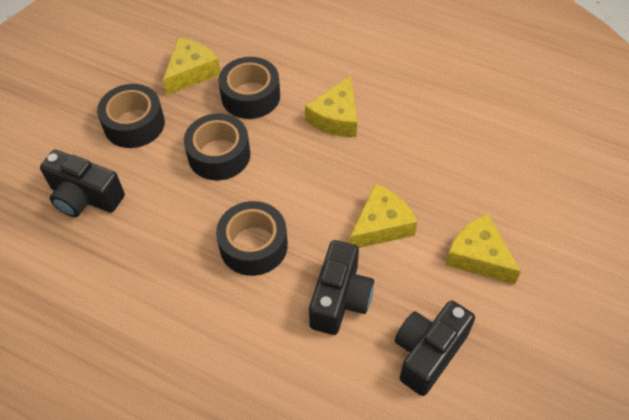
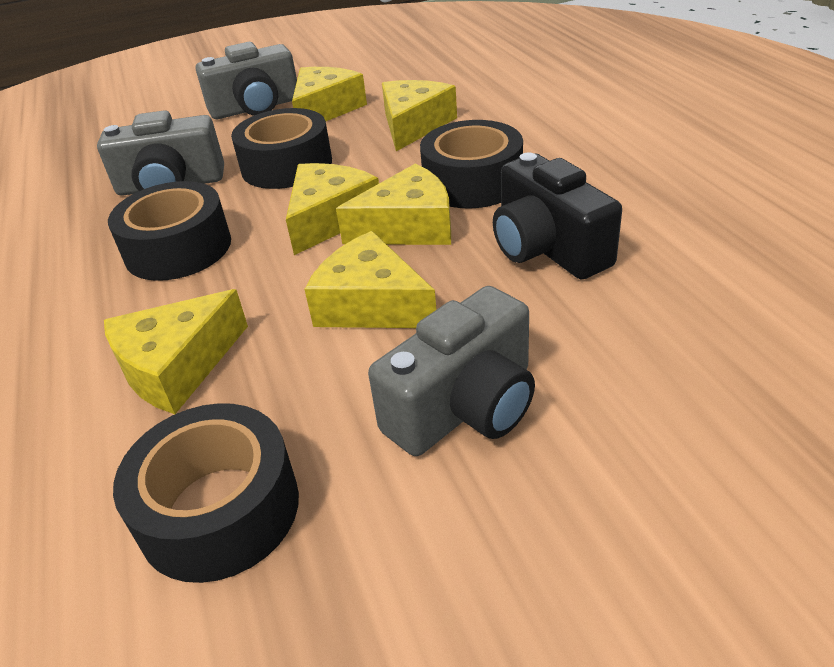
black camera: 3 -> 1
grey camera: 0 -> 3
yellow cheese: 4 -> 6

